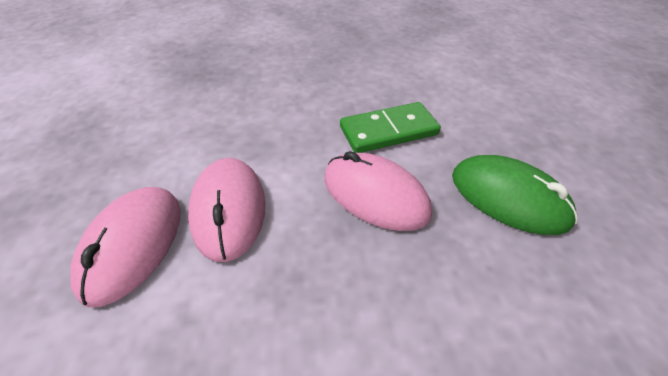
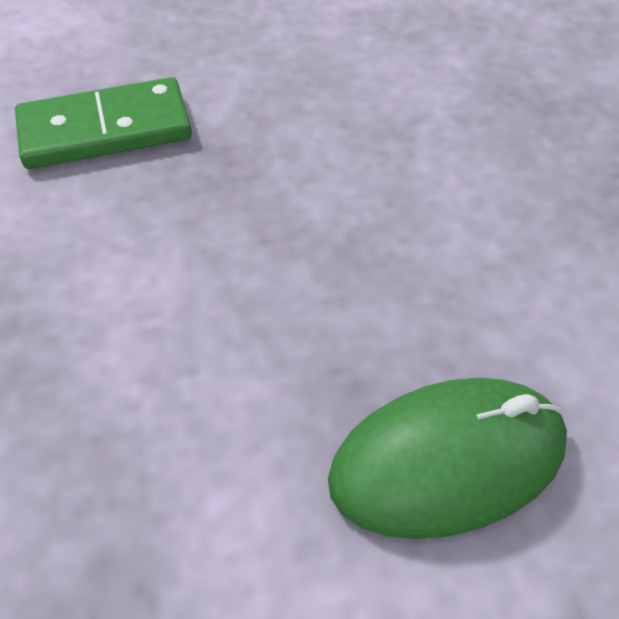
pink mouse: 3 -> 0

